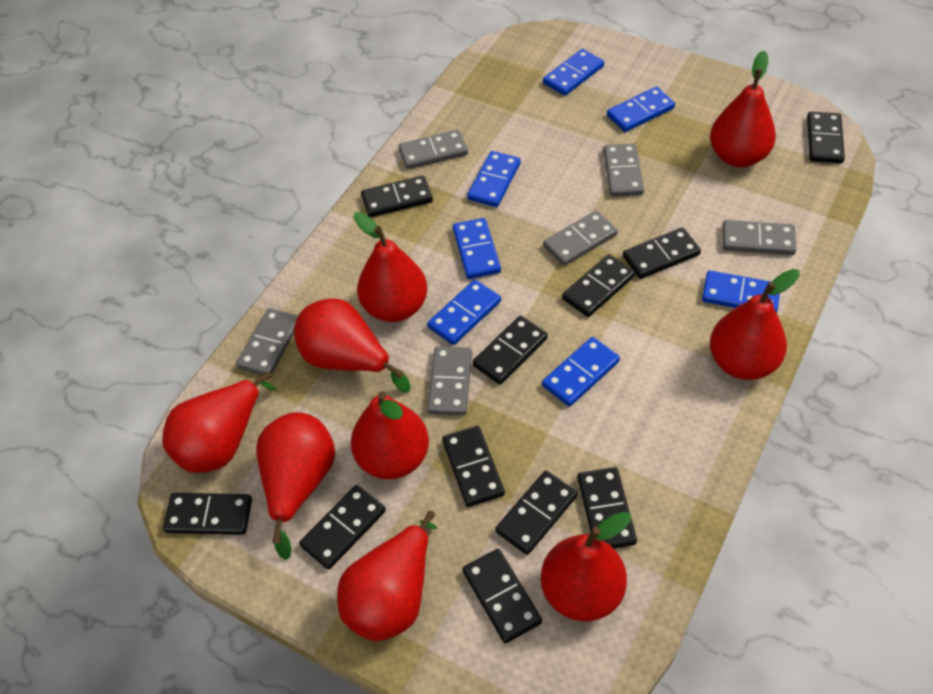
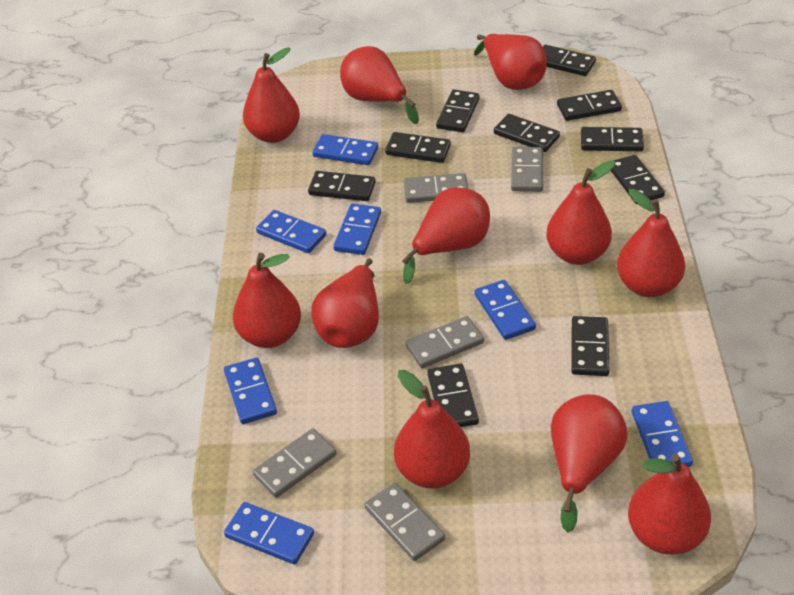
black domino: 11 -> 10
grey domino: 6 -> 5
red pear: 9 -> 11

